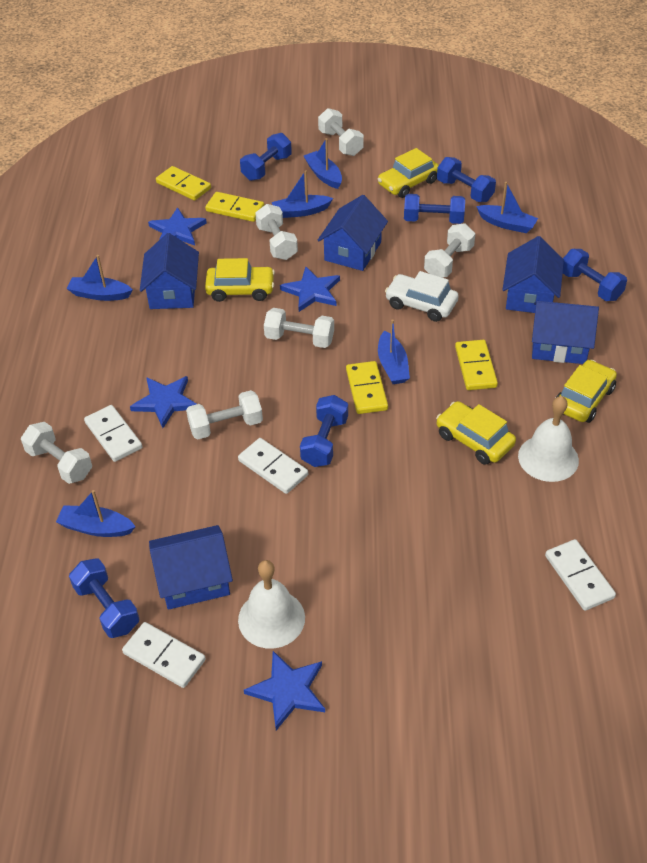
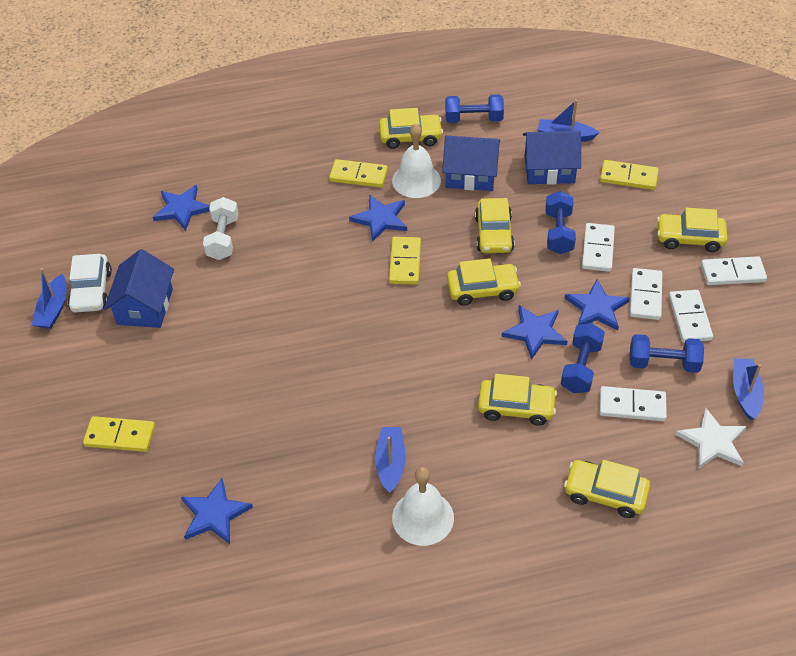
blue boat: 6 -> 4
blue dumbbell: 6 -> 4
blue house: 5 -> 3
blue star: 4 -> 5
white domino: 4 -> 5
white dumbbell: 6 -> 1
white star: 0 -> 1
yellow car: 4 -> 6

